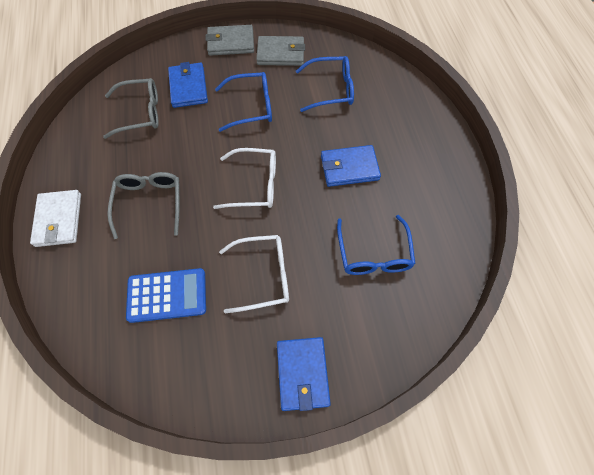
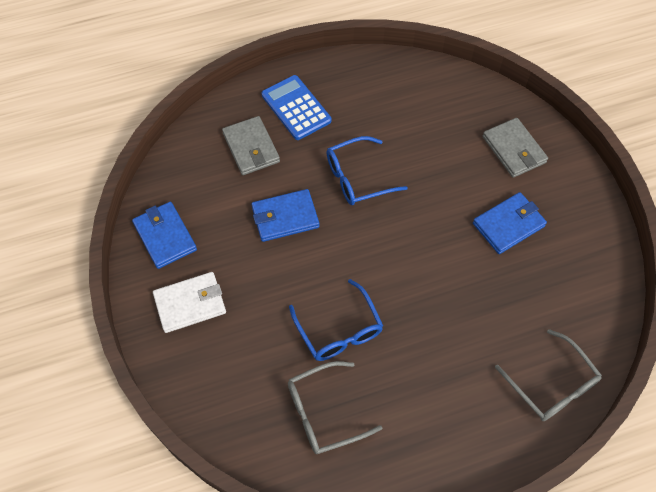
blue glasses: 3 -> 2
white glasses: 2 -> 0

